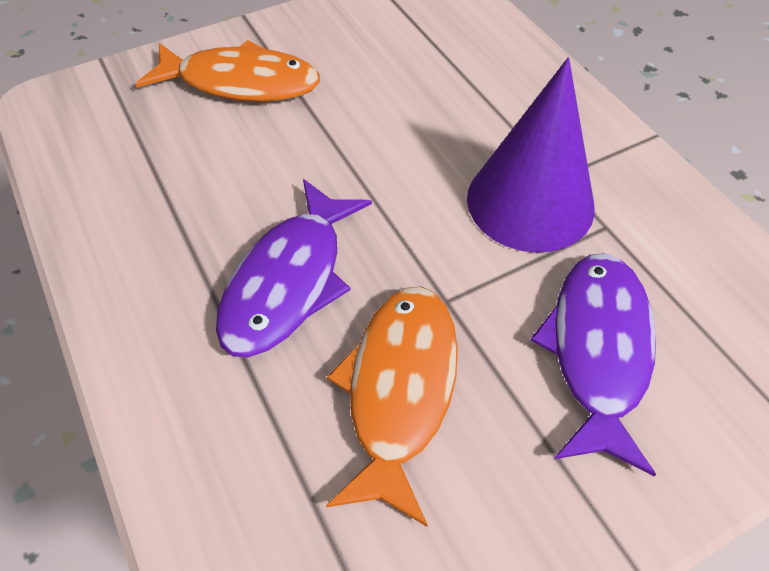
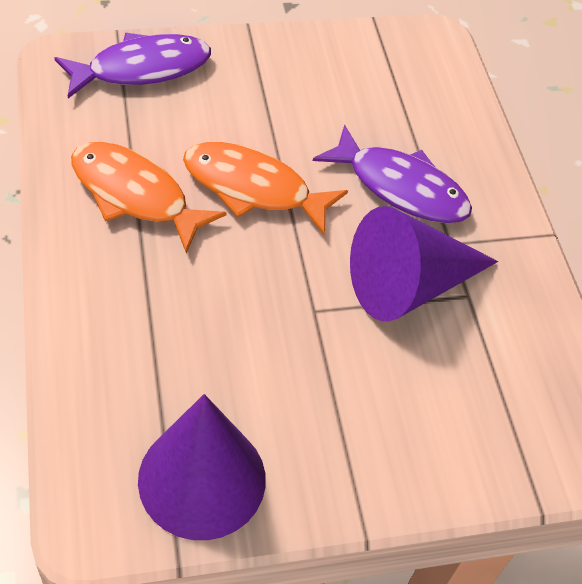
purple cone: 1 -> 2

